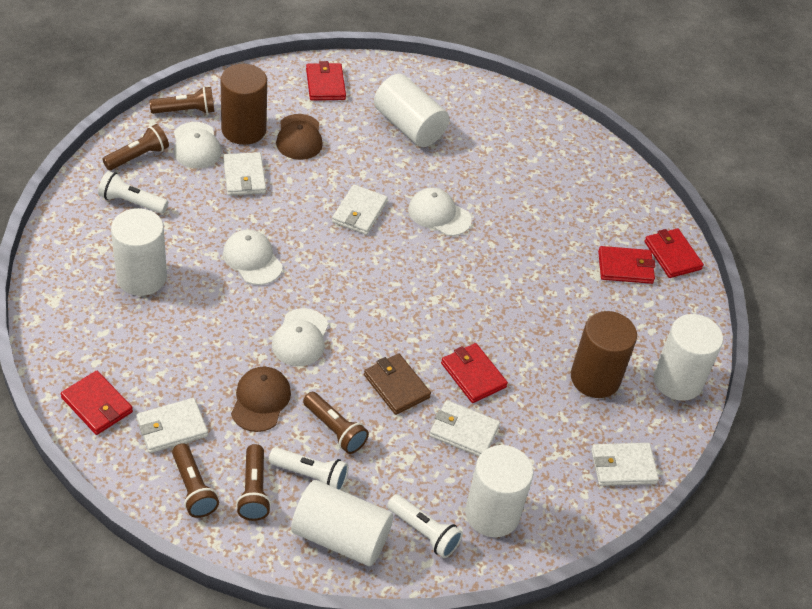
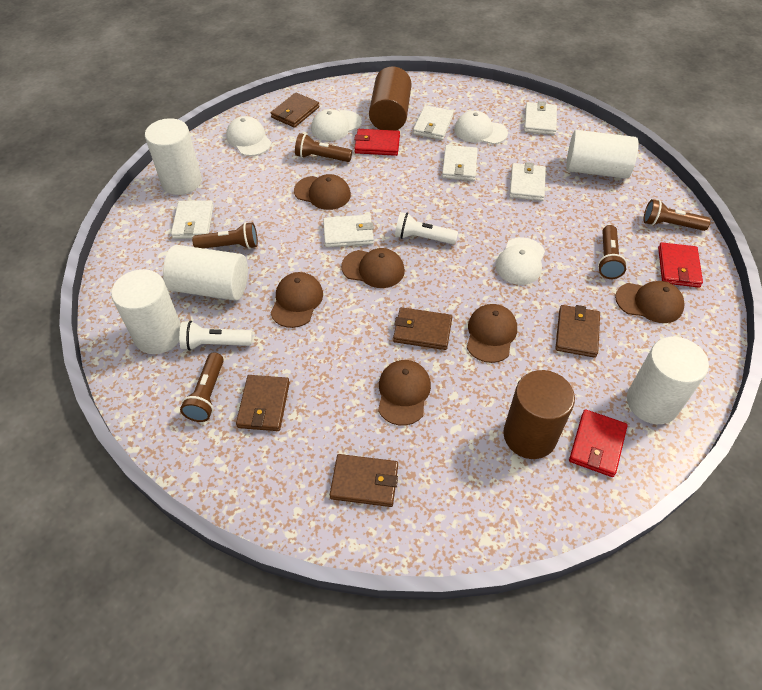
brown cap: 2 -> 6
brown wallet: 1 -> 5
red wallet: 5 -> 3
white flashlight: 3 -> 2
white wallet: 5 -> 6

